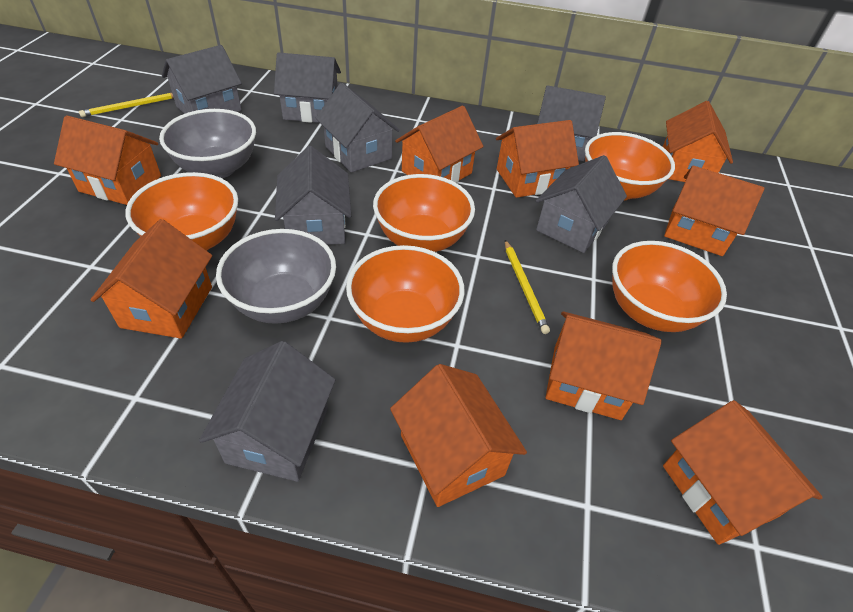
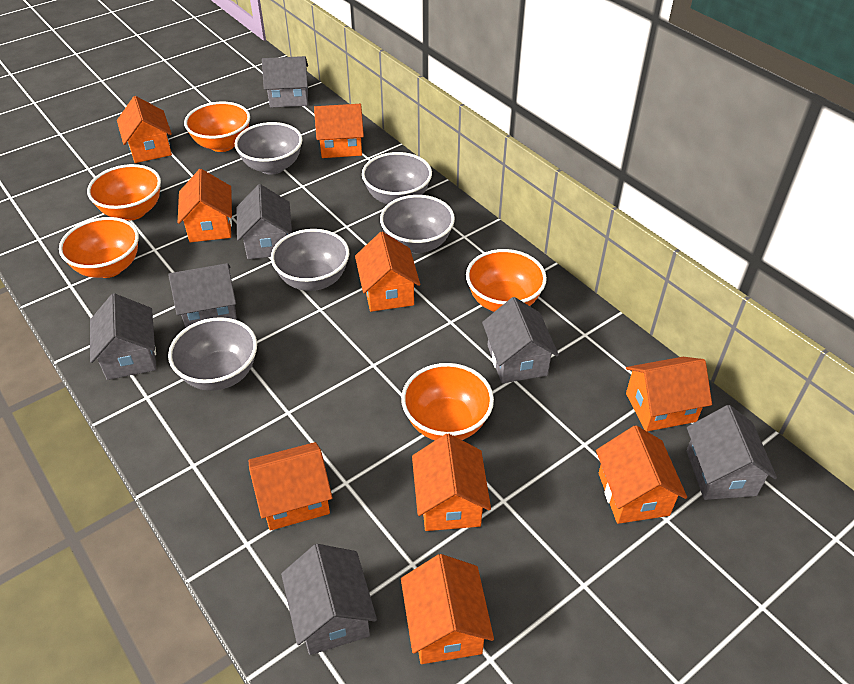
grey bowl: 2 -> 5
yellow pencil: 2 -> 0

